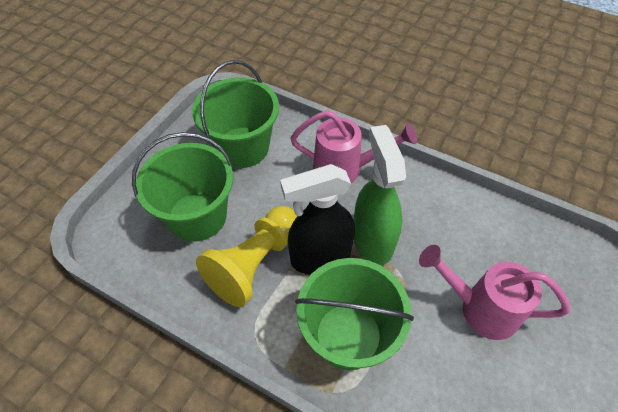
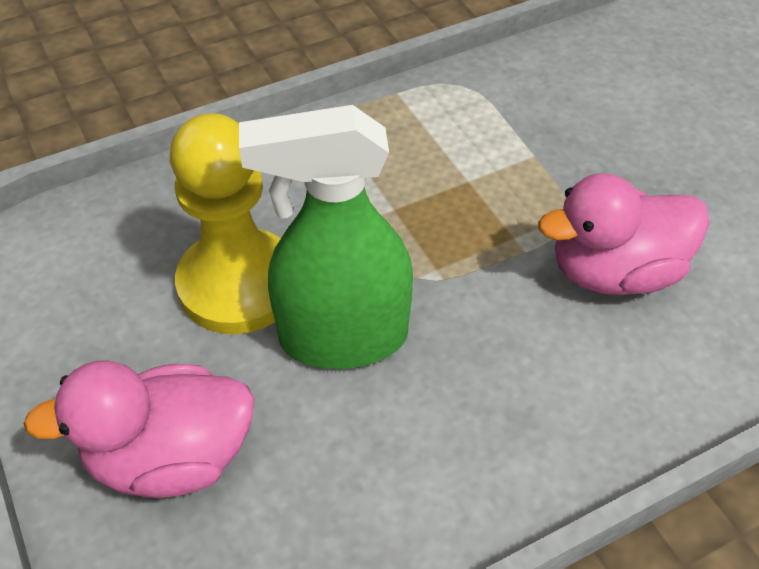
black spray bottle: 1 -> 0
green bucket: 3 -> 0
pink duck: 0 -> 2
pink watering can: 2 -> 0

